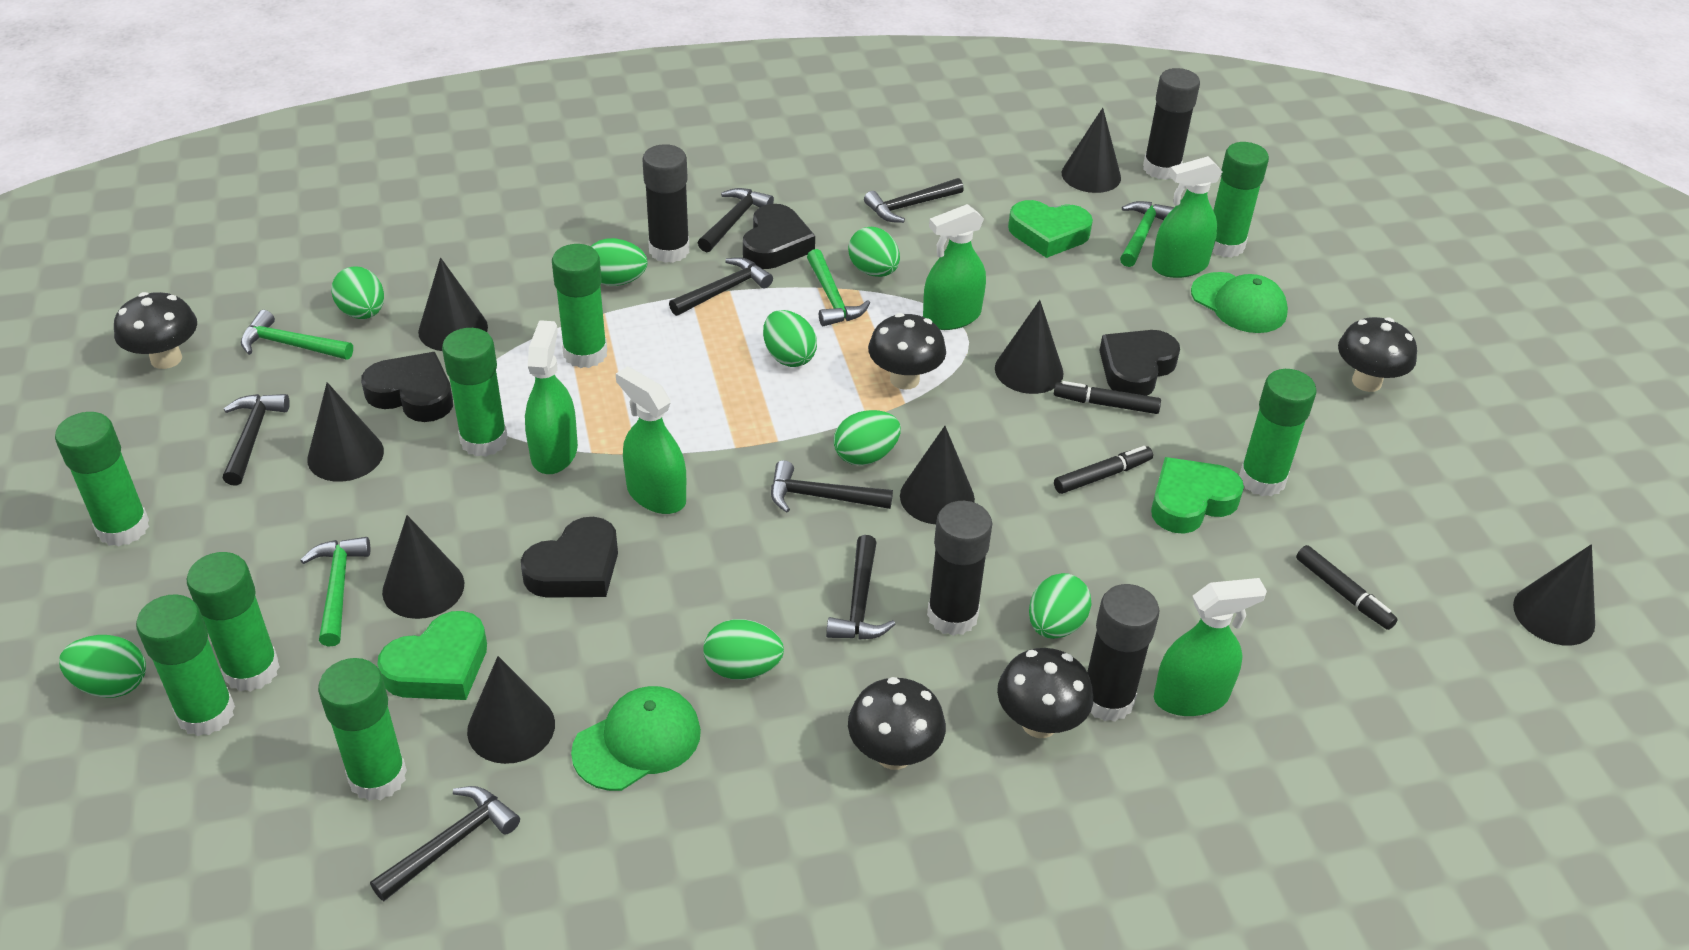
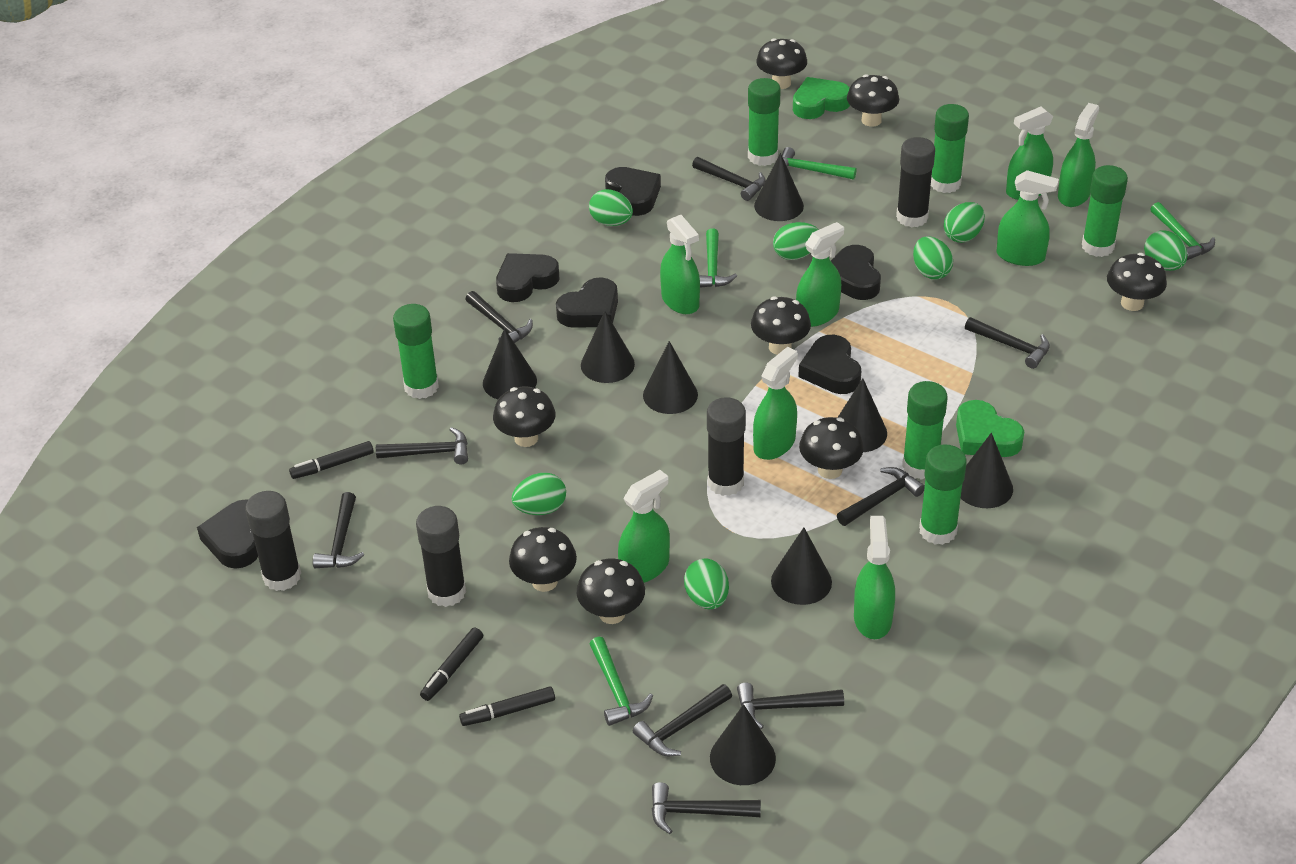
black hammer: 7 -> 9
black heart: 4 -> 6
black mushroom: 5 -> 8
green cap: 2 -> 0
green egg: 8 -> 7
green glue stick: 8 -> 6
green heart: 3 -> 2
green spray bottle: 5 -> 8

